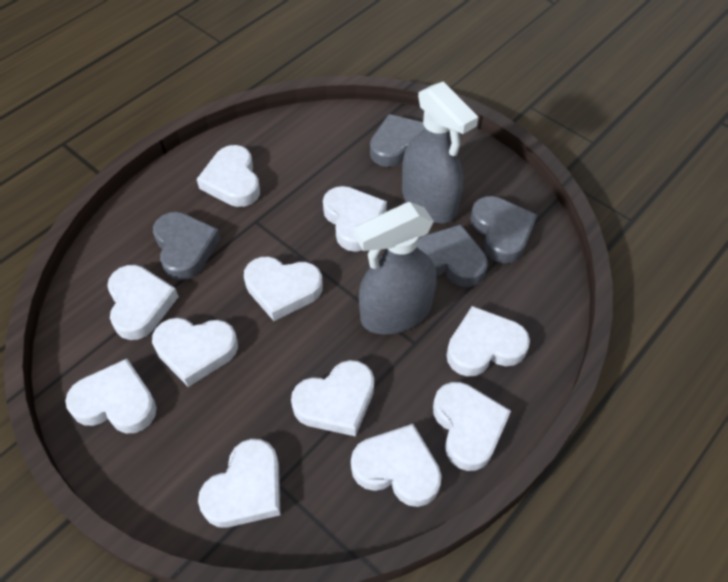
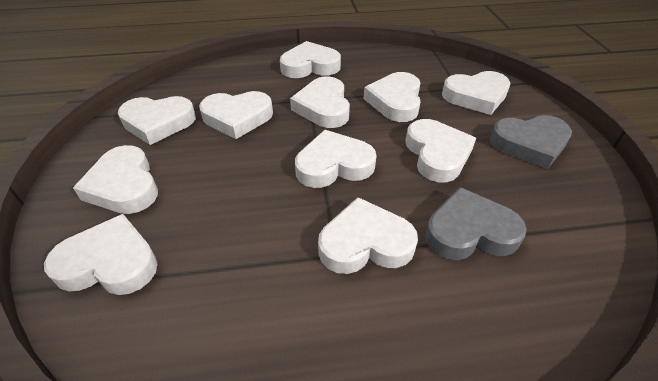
grey heart: 4 -> 2
grey spray bottle: 2 -> 0

